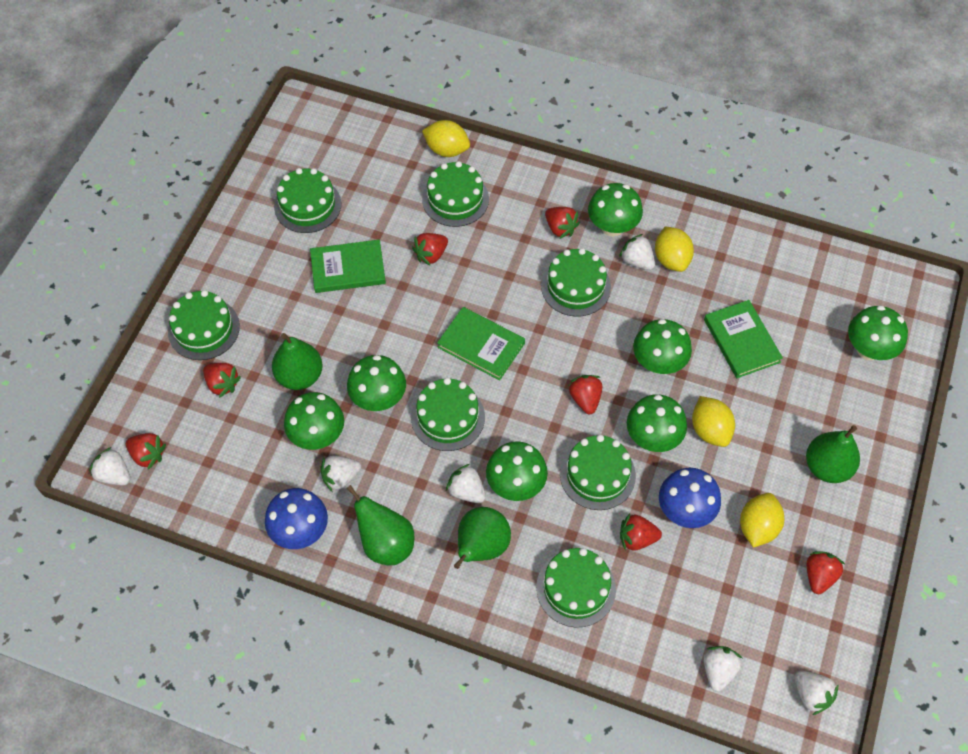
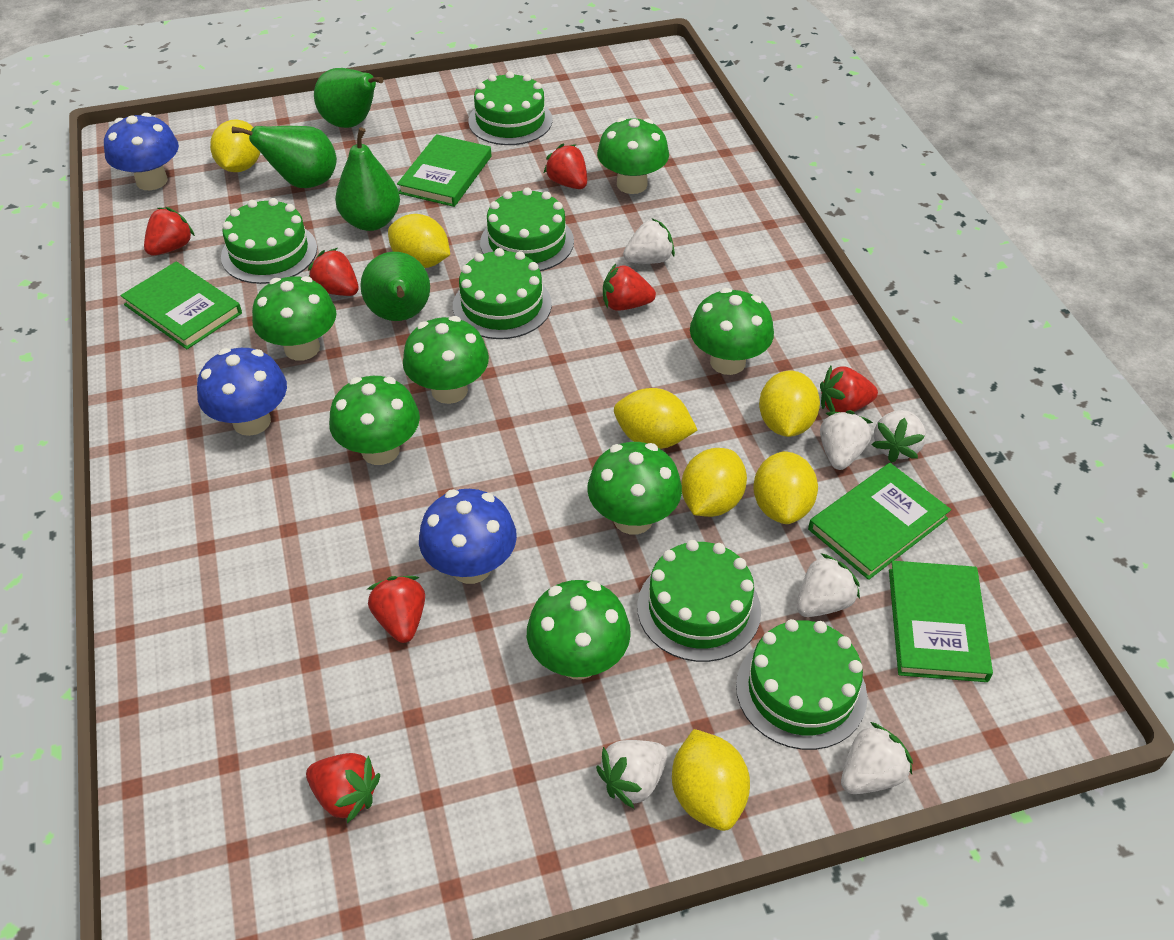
blue mushroom: 2 -> 3
green book: 3 -> 4
green cake: 7 -> 6
yellow lemon: 4 -> 7

